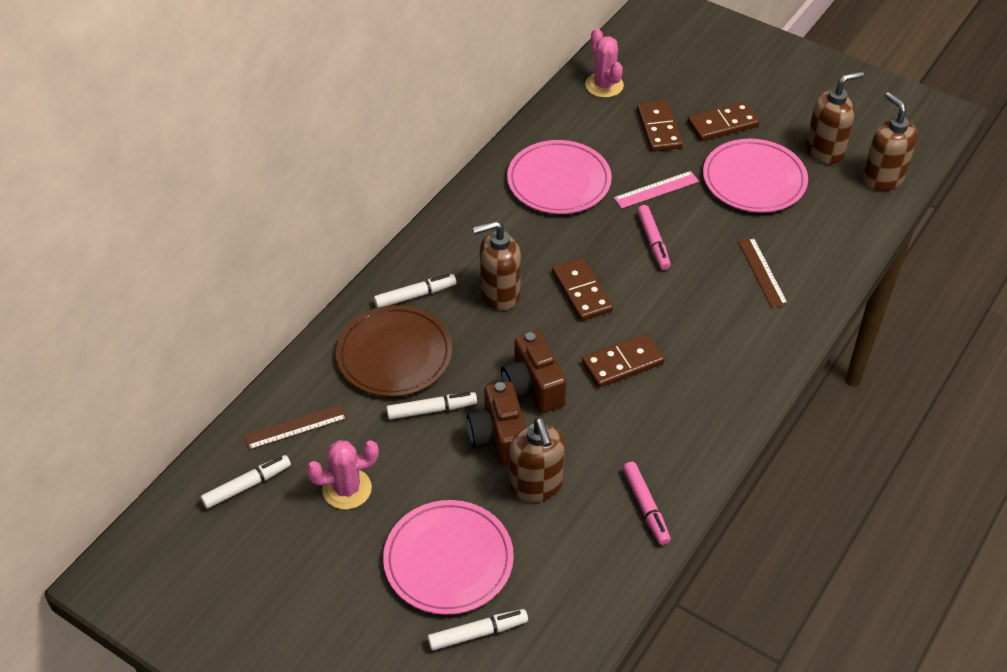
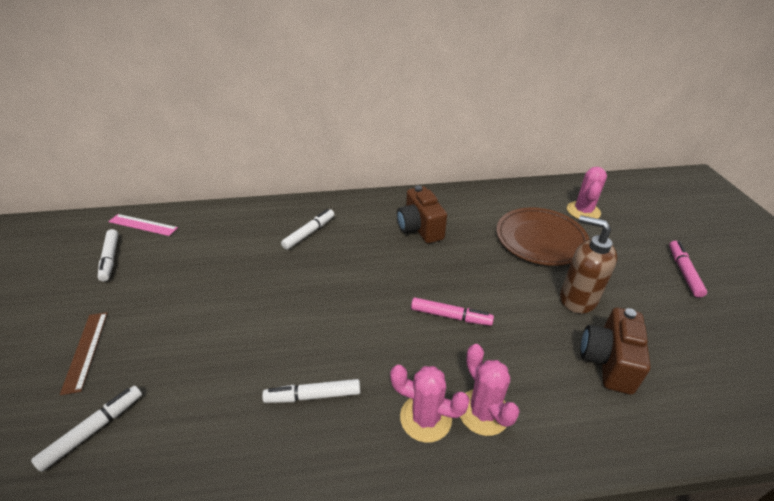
brown domino: 4 -> 0
brown ruler: 2 -> 1
brown soap dispenser: 4 -> 1
pink cactus: 2 -> 3
pink plate: 3 -> 0

